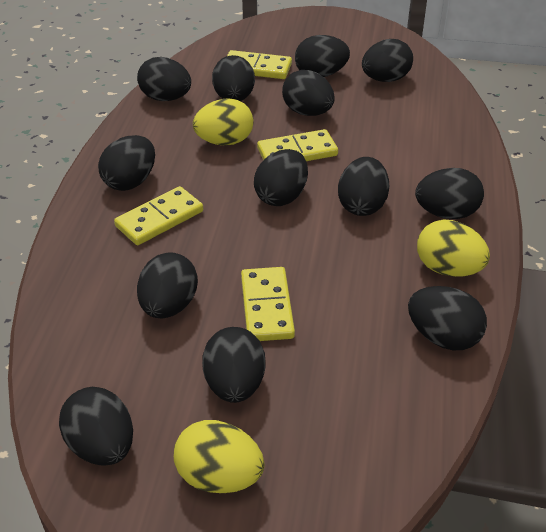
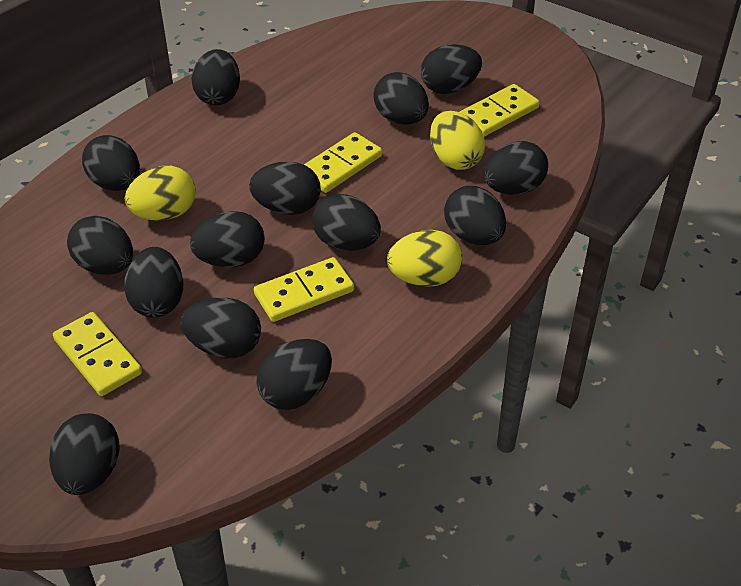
black egg: 13 -> 14

